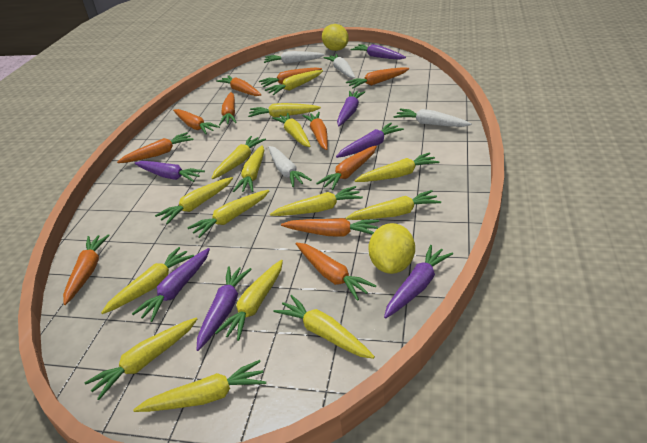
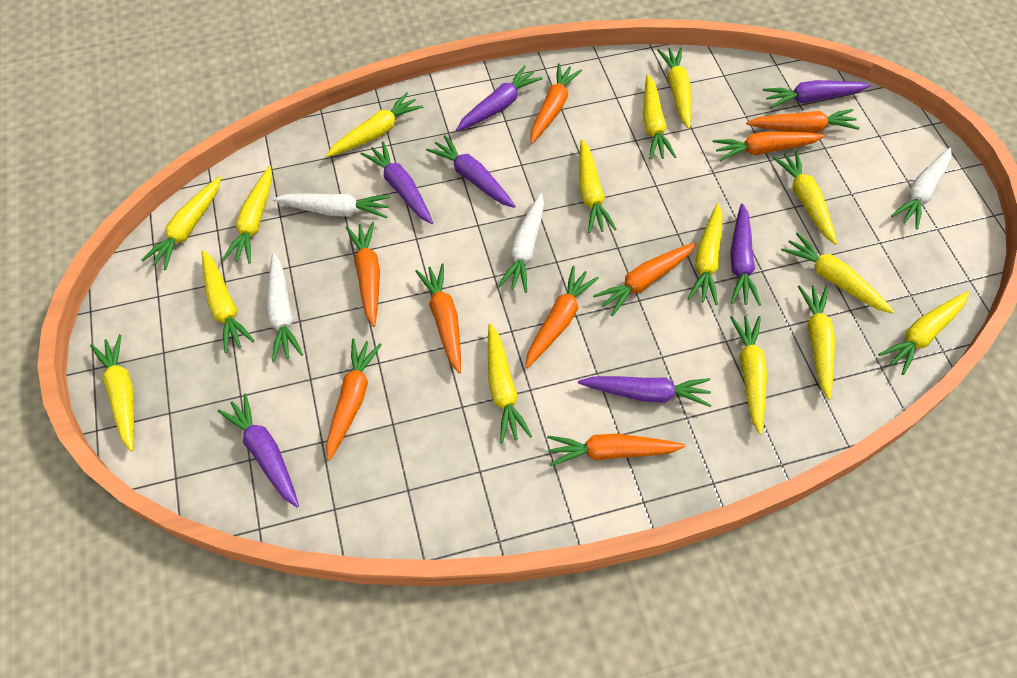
orange carrot: 11 -> 9
yellow lemon: 2 -> 0

